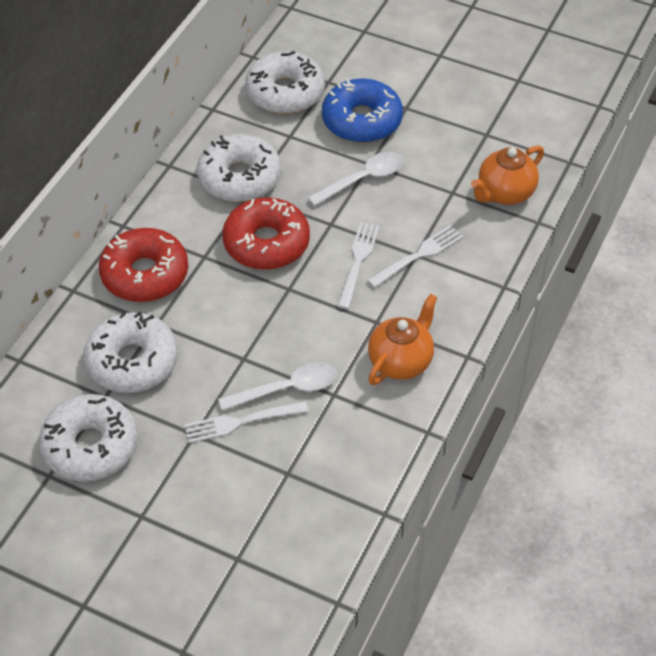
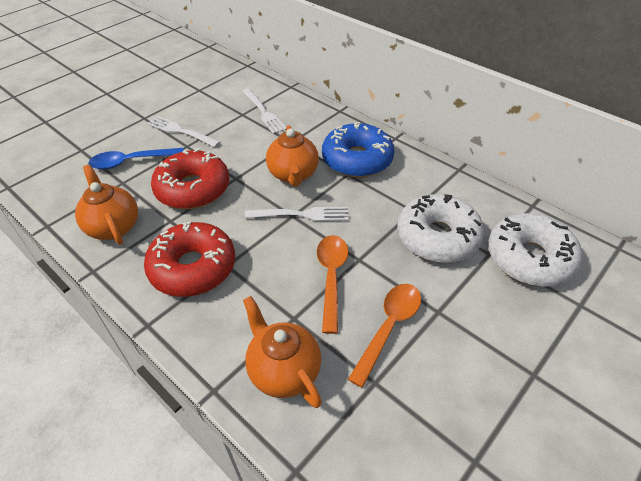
blue spoon: 0 -> 1
orange spoon: 0 -> 2
orange teapot: 2 -> 3
white donut: 4 -> 2
white spoon: 2 -> 0

